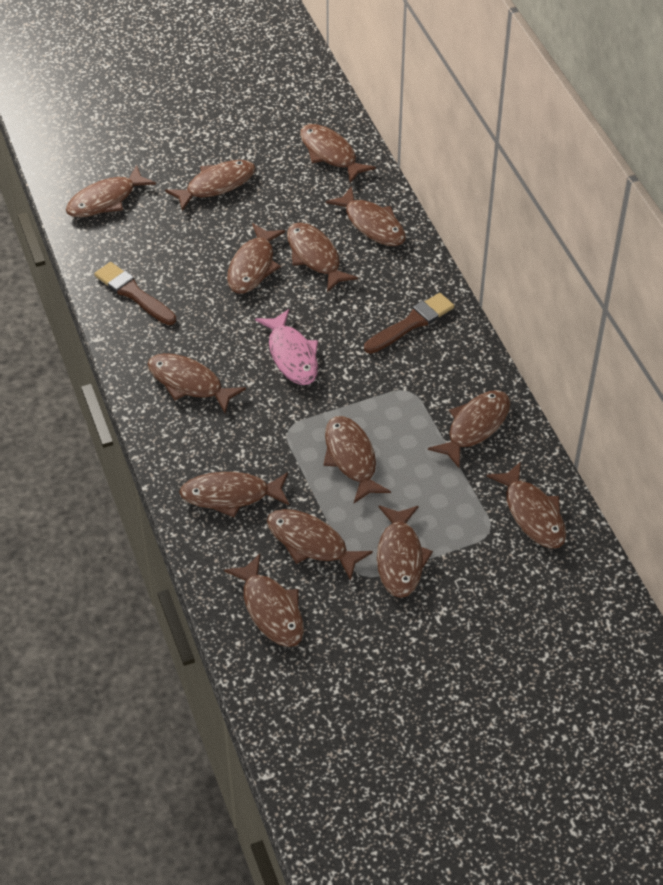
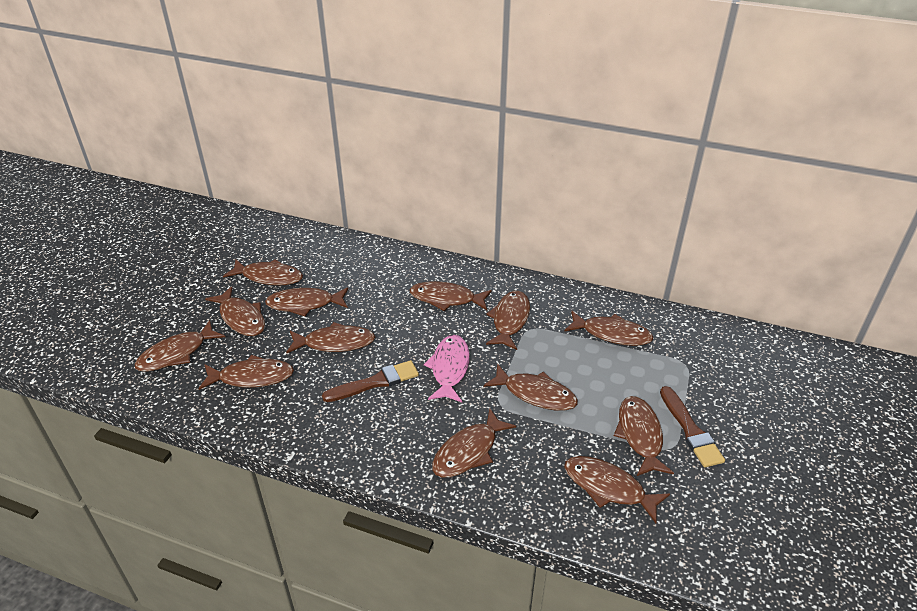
brown fish: 14 -> 13

